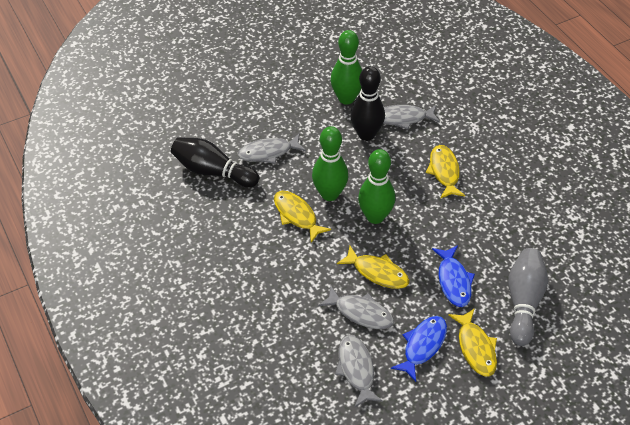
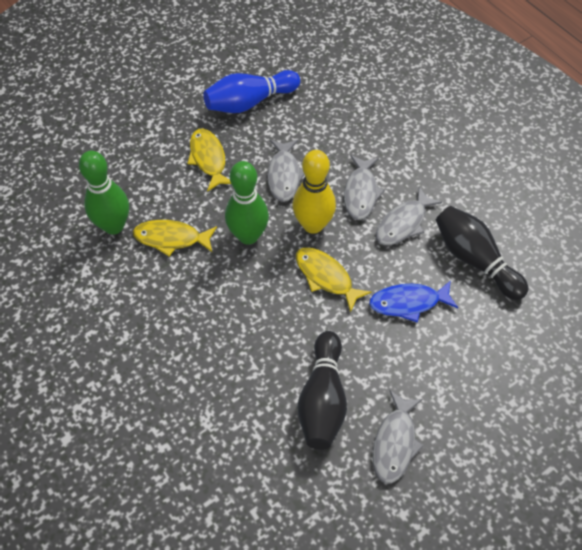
blue bowling pin: 0 -> 1
blue fish: 2 -> 1
green bowling pin: 3 -> 2
grey bowling pin: 1 -> 0
yellow bowling pin: 0 -> 1
yellow fish: 4 -> 3

